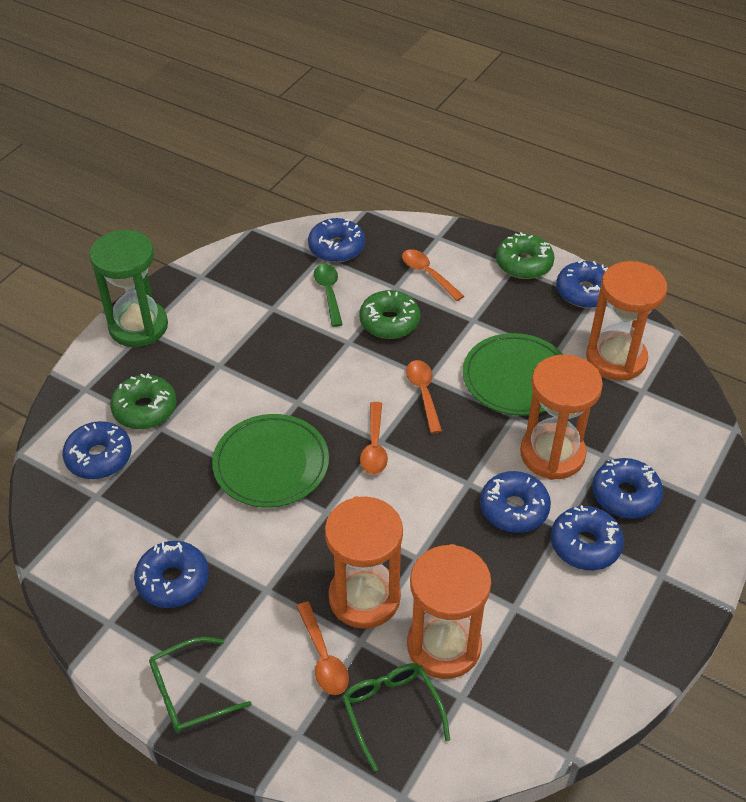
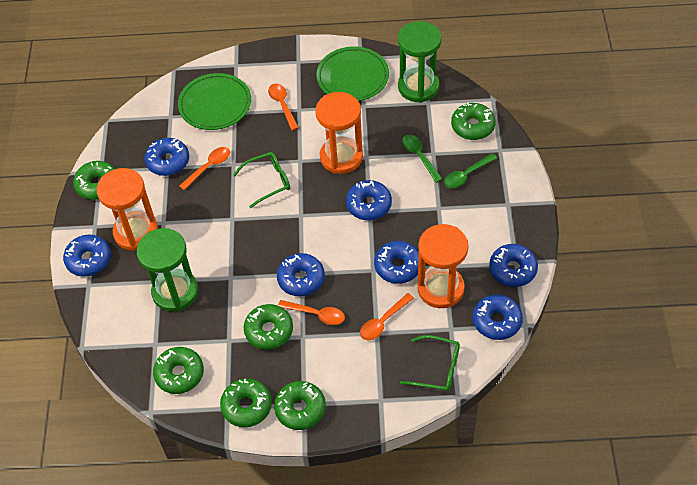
green donut: 3 -> 6
green hourglass: 1 -> 2
green spoon: 1 -> 2
orange hourglass: 4 -> 3

